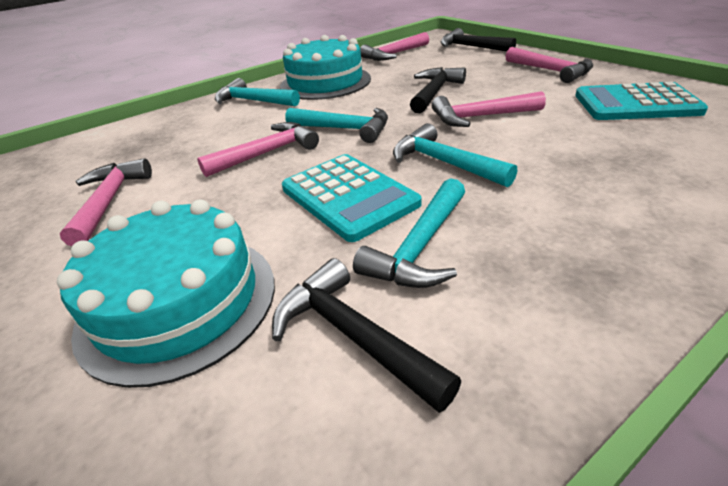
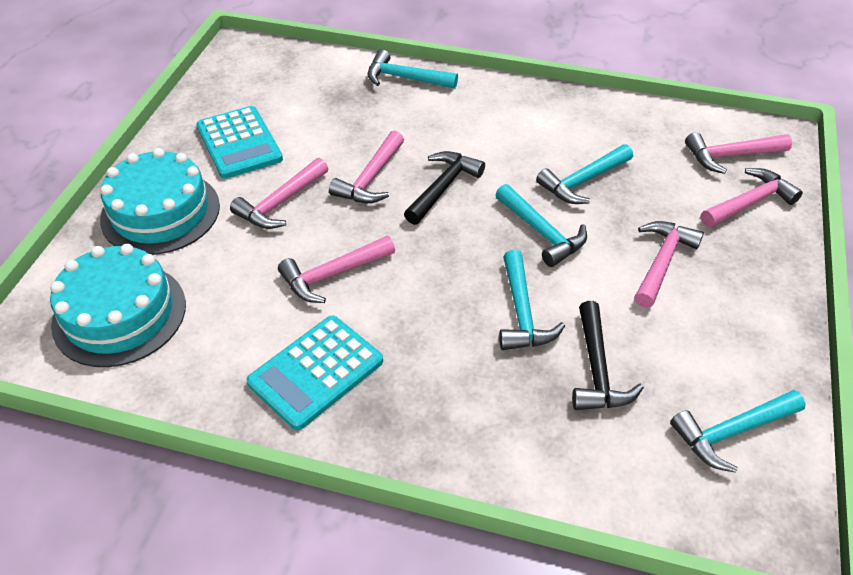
black hammer: 3 -> 2
pink hammer: 5 -> 6
turquoise hammer: 4 -> 5

